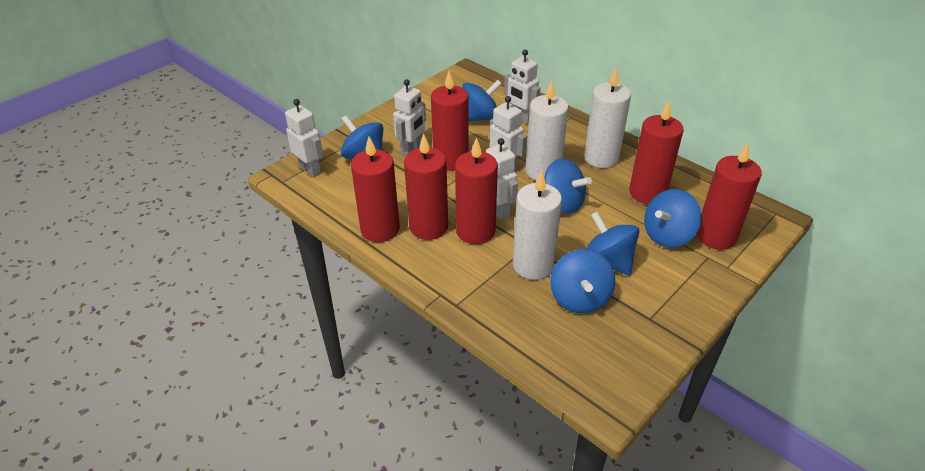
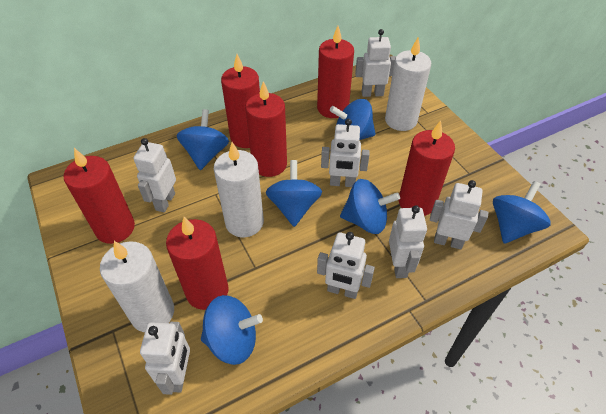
white robot: 5 -> 7

